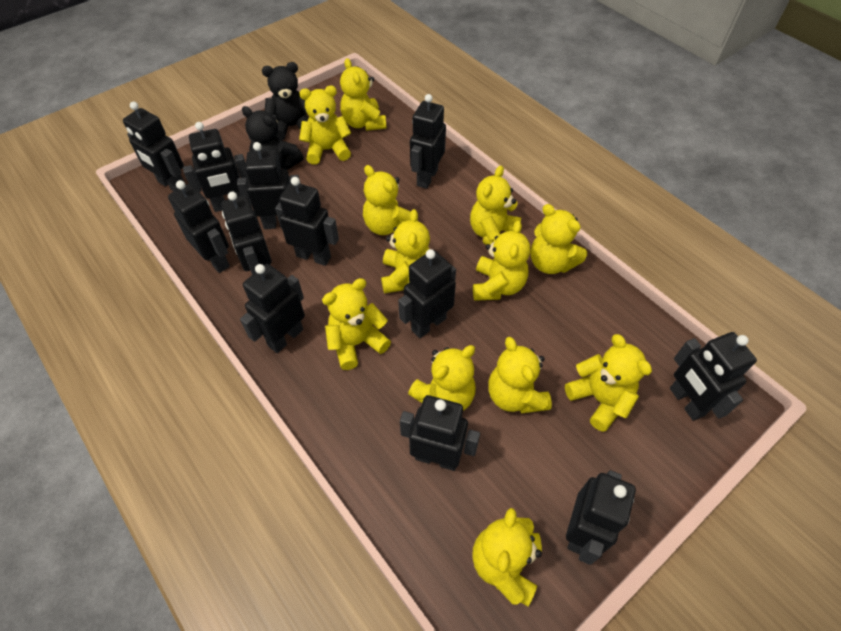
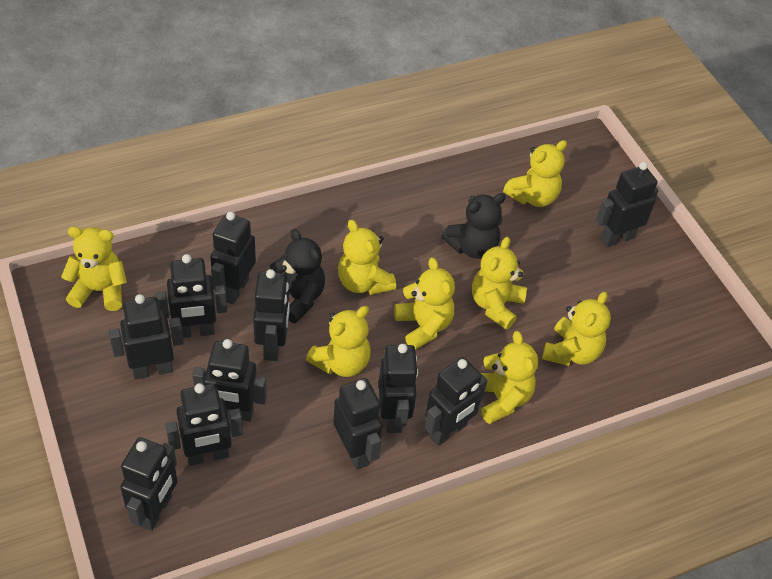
black robot: 12 -> 11
yellow teddy bear: 12 -> 8

